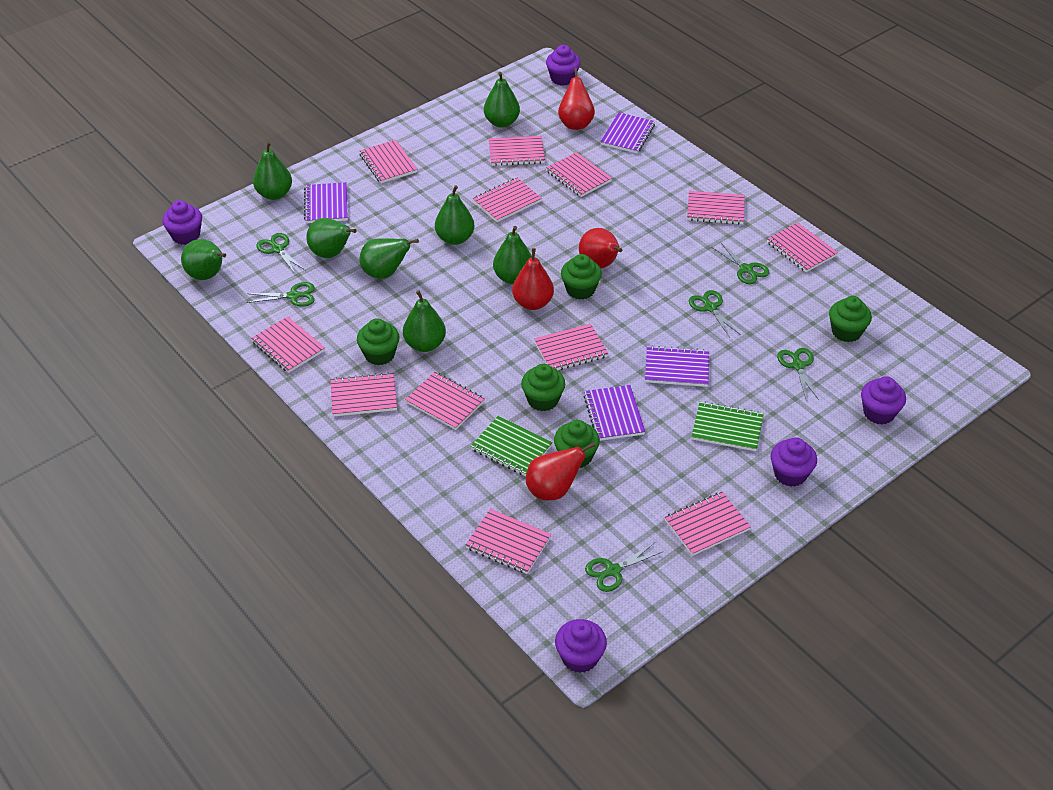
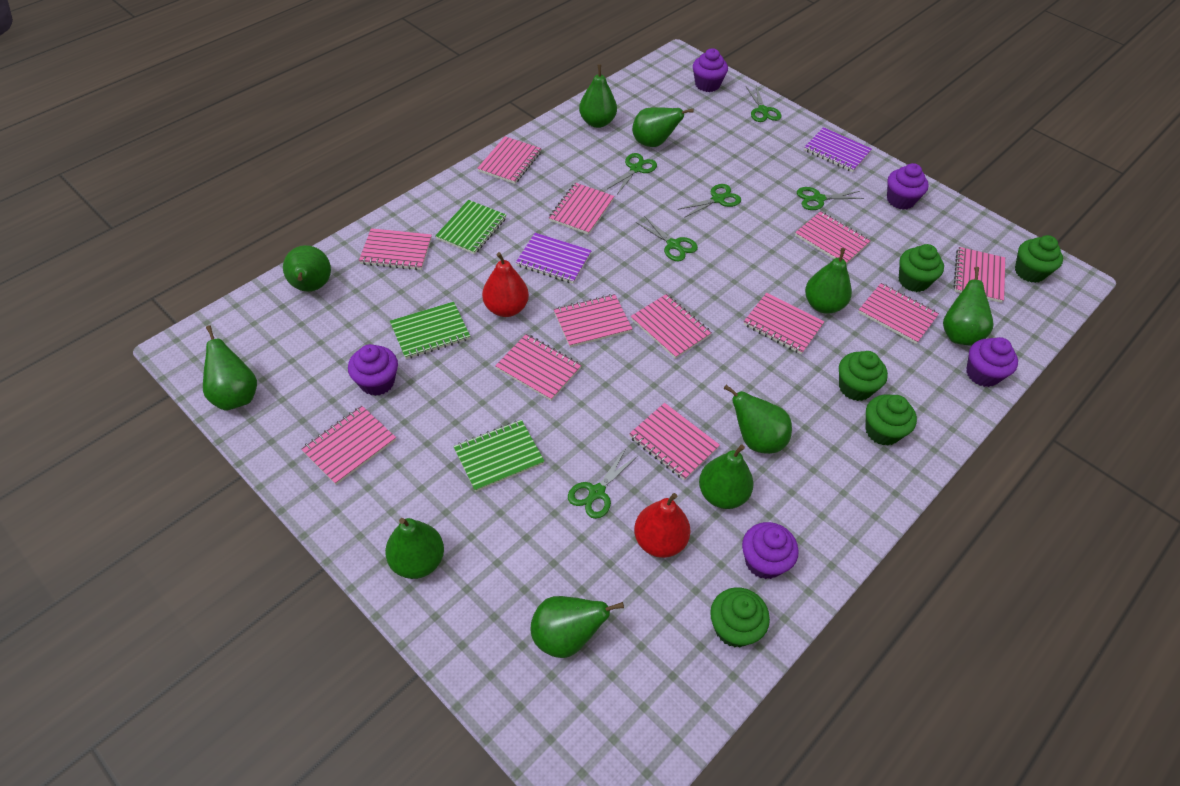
green notebook: 2 -> 3
green pear: 8 -> 10
purple notebook: 4 -> 2
red pear: 4 -> 2

